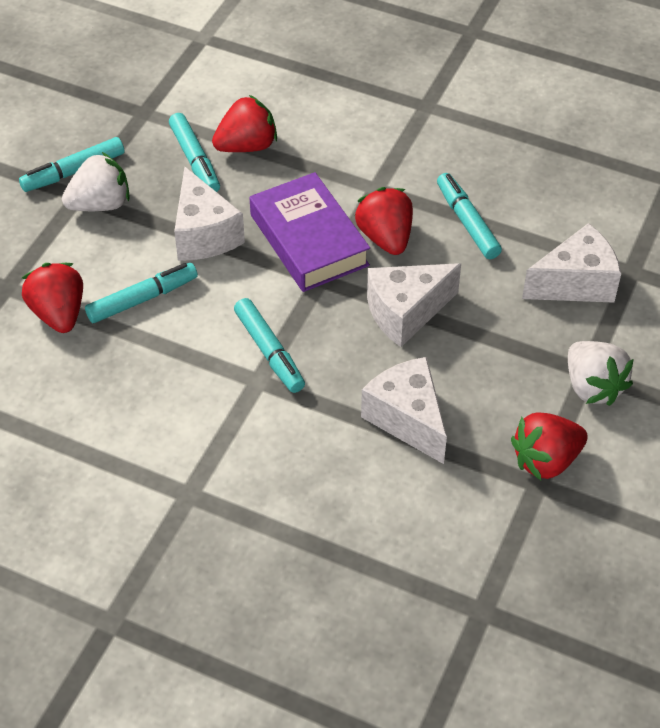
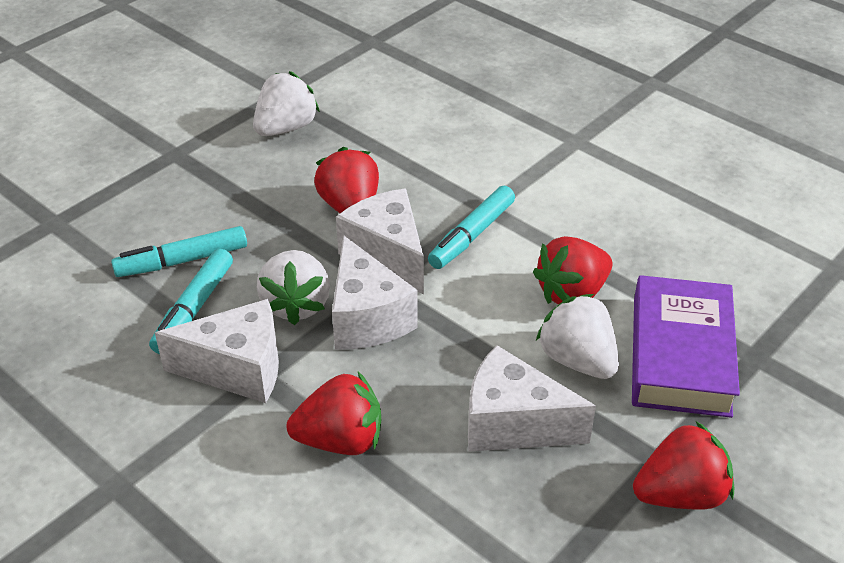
turquoise marker: 5 -> 3
white strawberry: 2 -> 3

